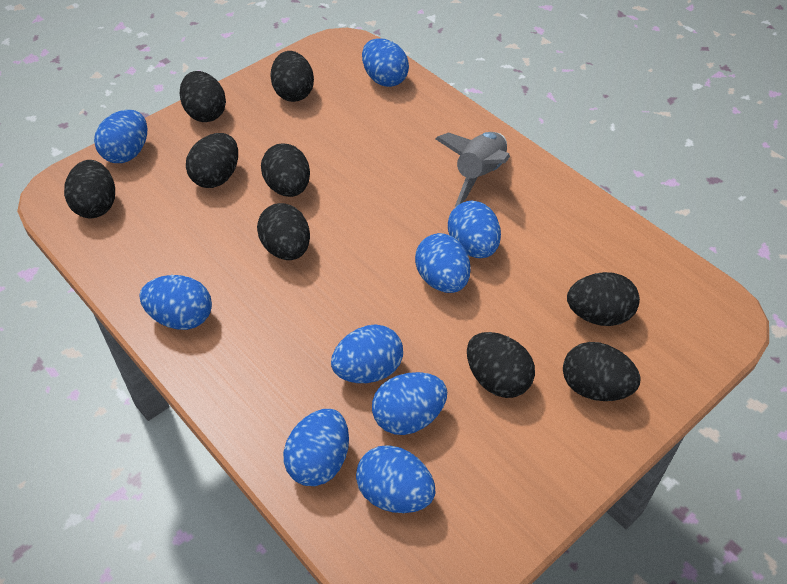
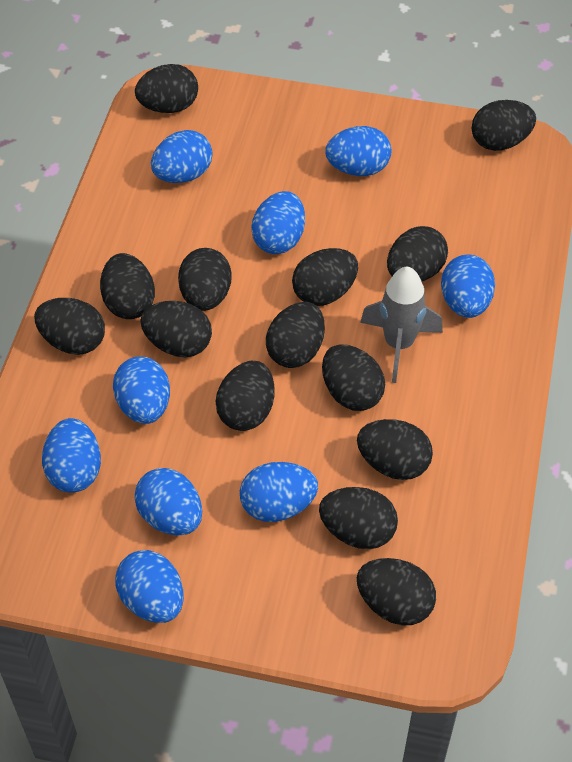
black egg: 9 -> 14

